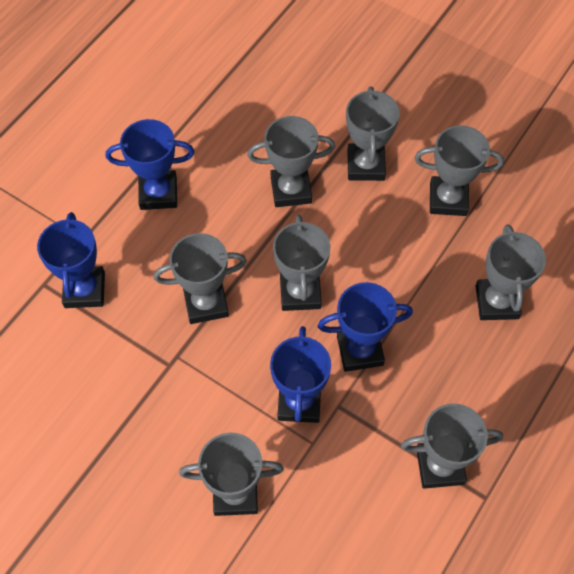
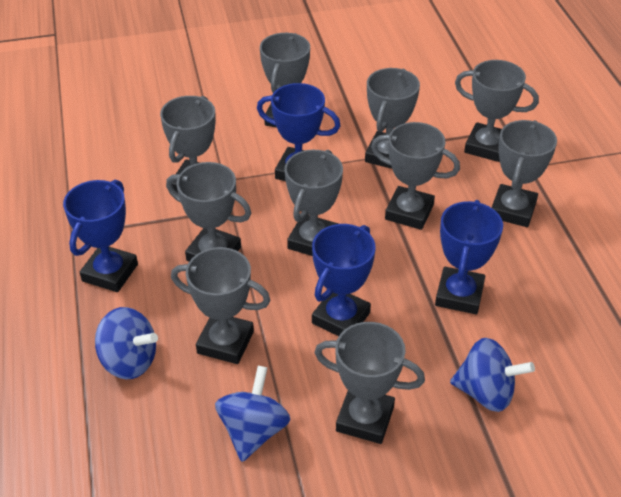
blue spinning top: 0 -> 3
grey trophy: 8 -> 10

